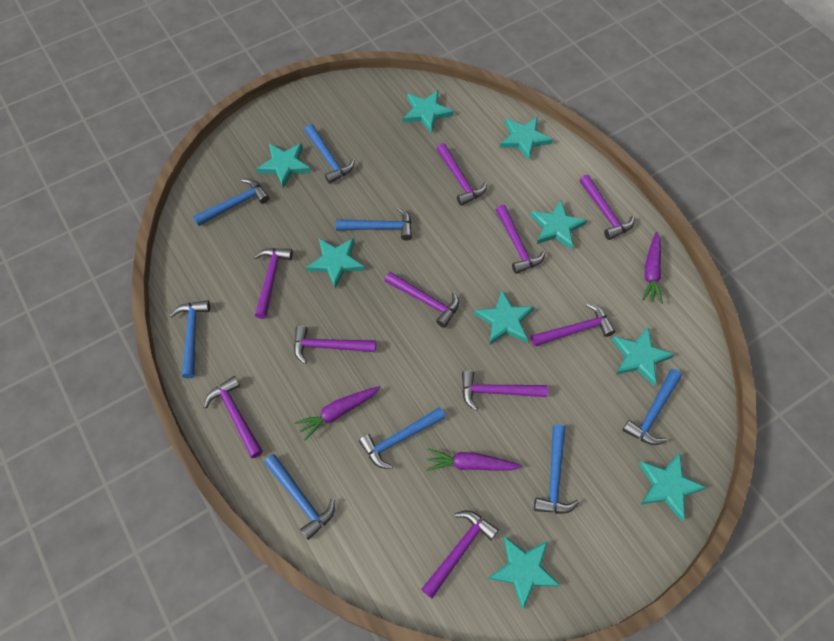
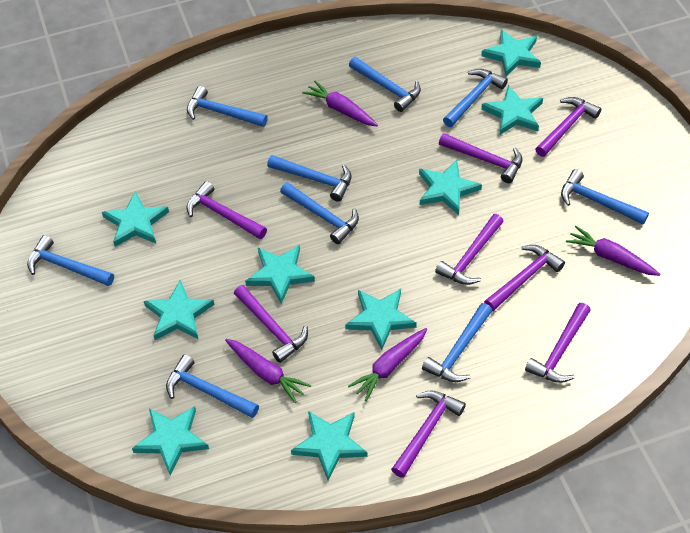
blue hammer: 8 -> 9
purple carrot: 3 -> 4
purple hammer: 10 -> 8

